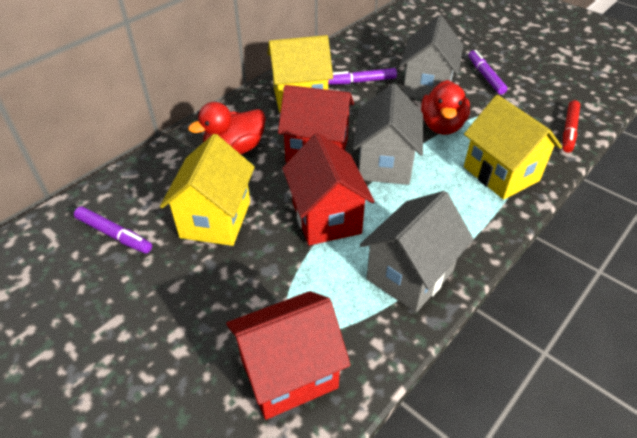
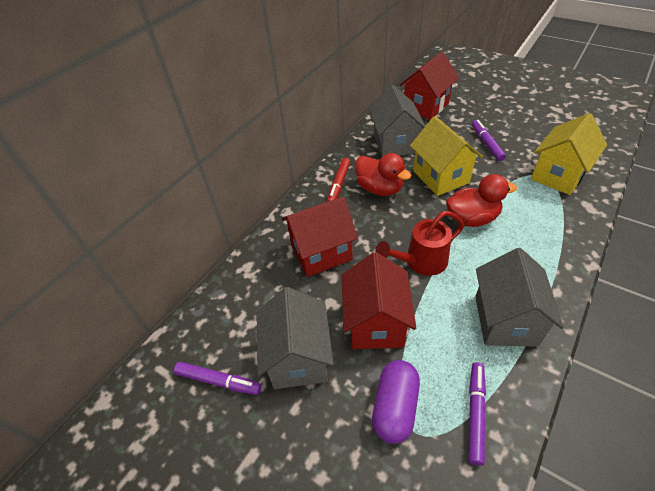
purple capsule: 0 -> 1
red watering can: 0 -> 1
yellow house: 3 -> 2

